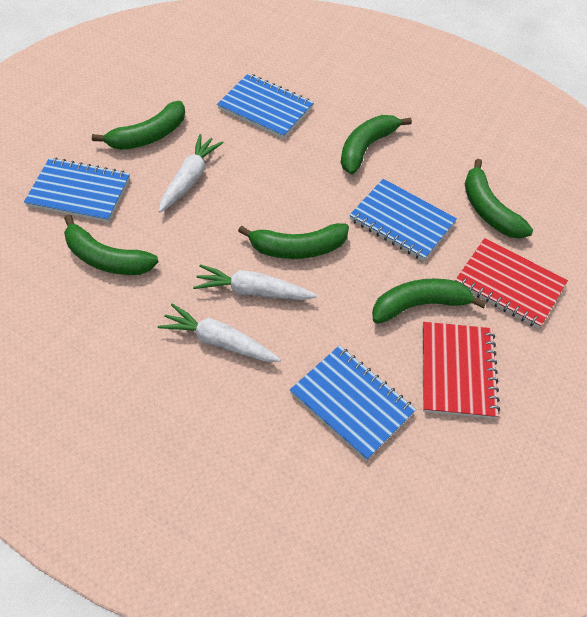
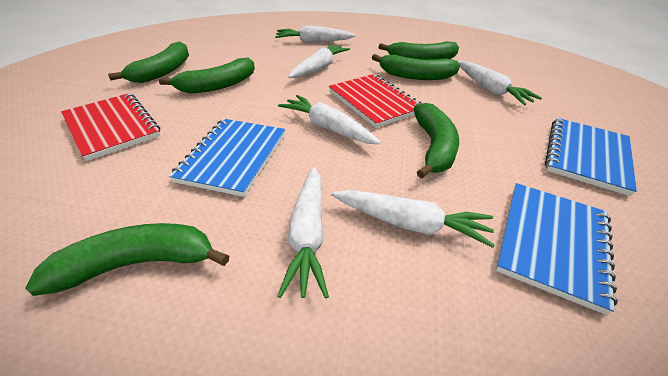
blue notebook: 4 -> 3
white carrot: 3 -> 6

